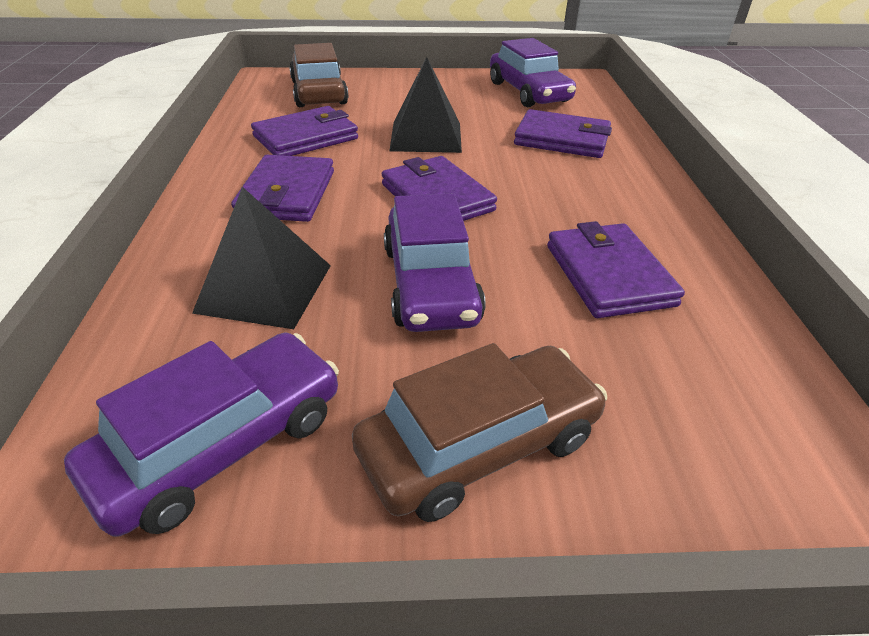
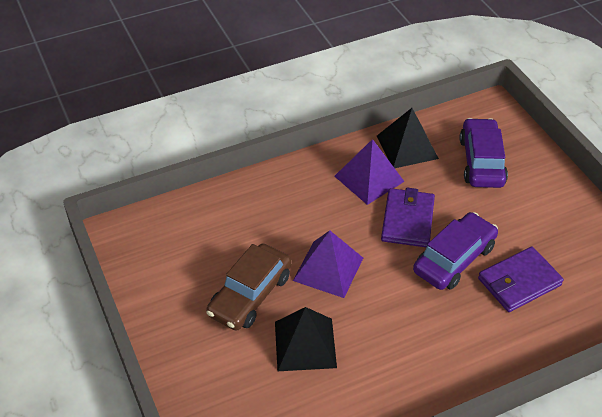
brown car: 2 -> 1
purple car: 3 -> 2
purple pyramid: 0 -> 2
purple wallet: 5 -> 2

